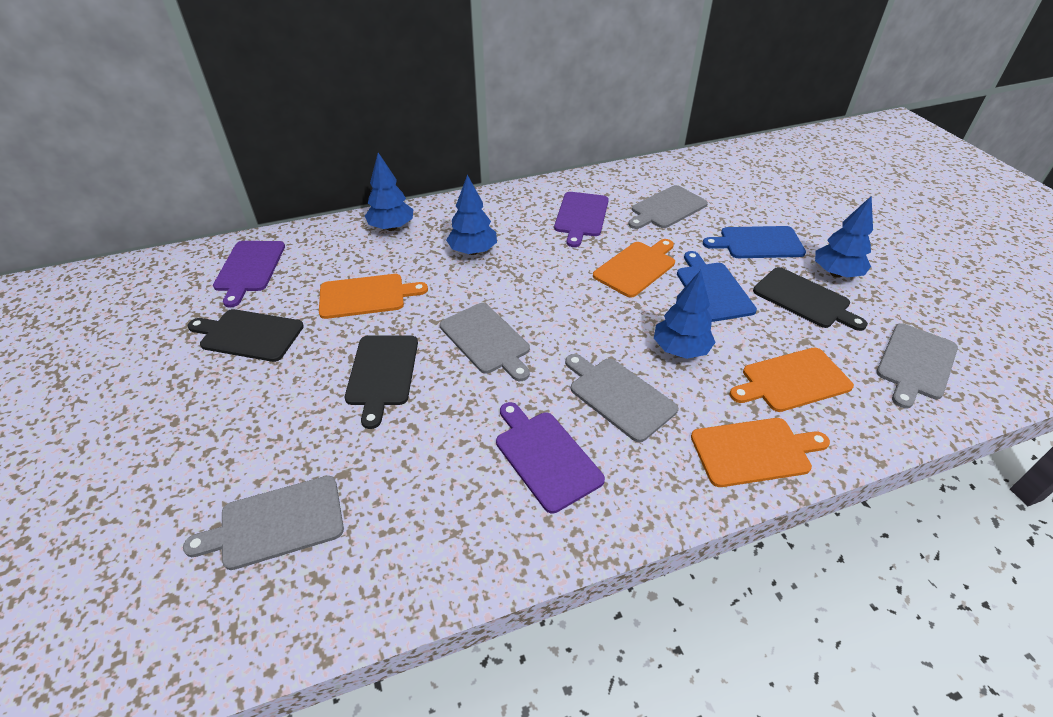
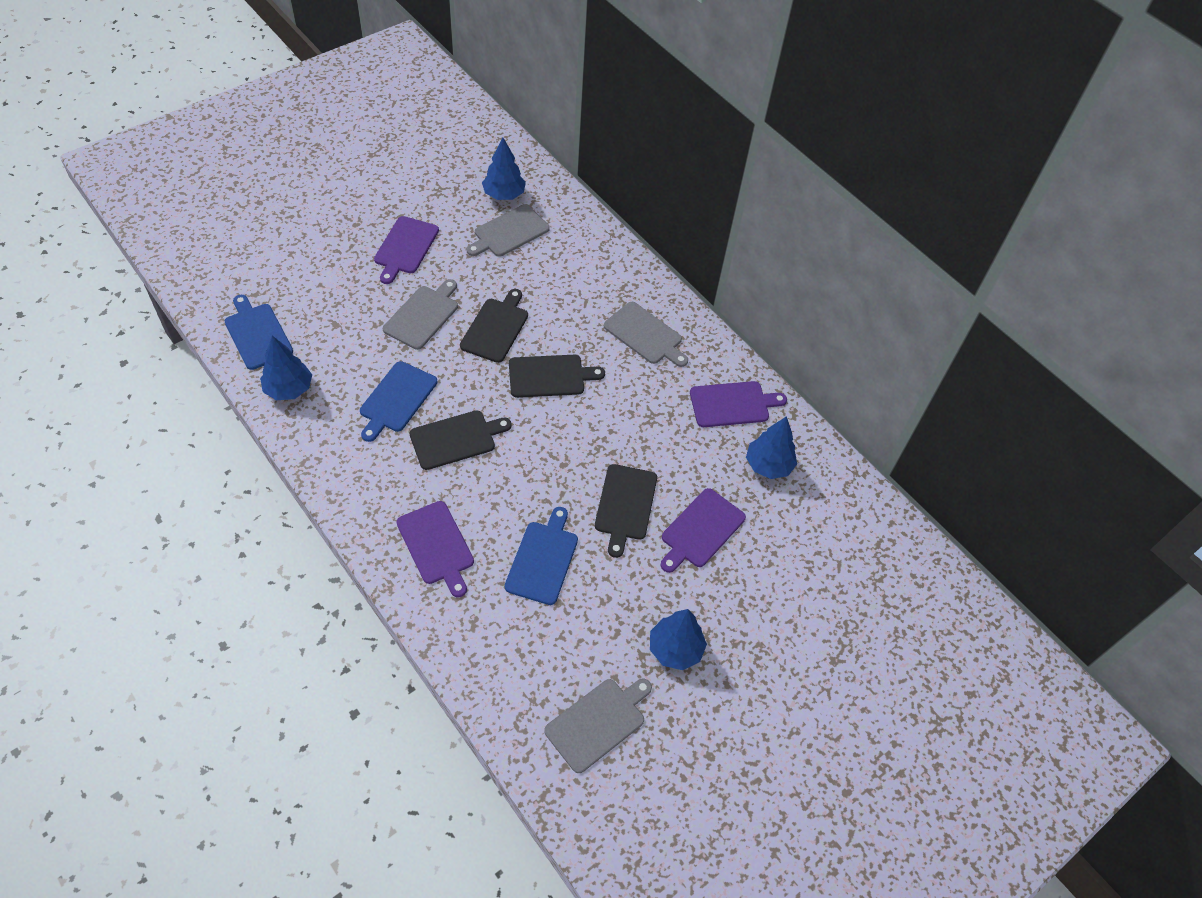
black cutting board: 3 -> 4
blue cutting board: 2 -> 3
grey cutting board: 5 -> 4
orange cutting board: 4 -> 0
purple cutting board: 3 -> 4

